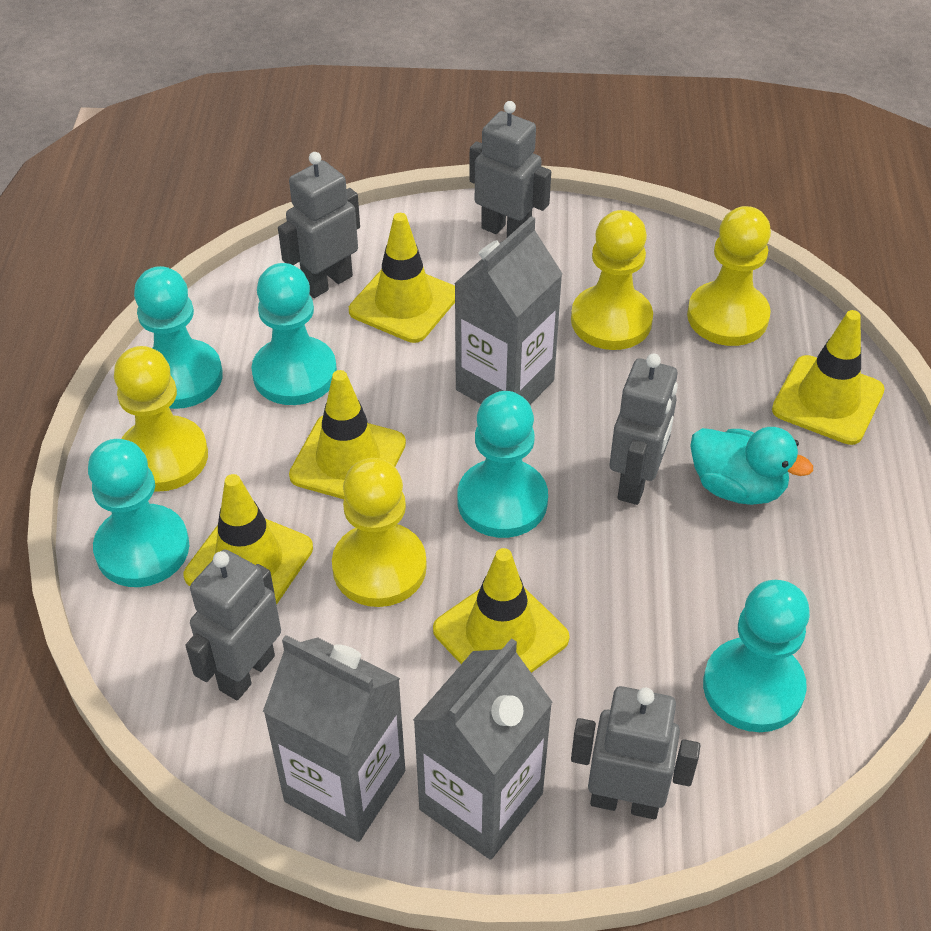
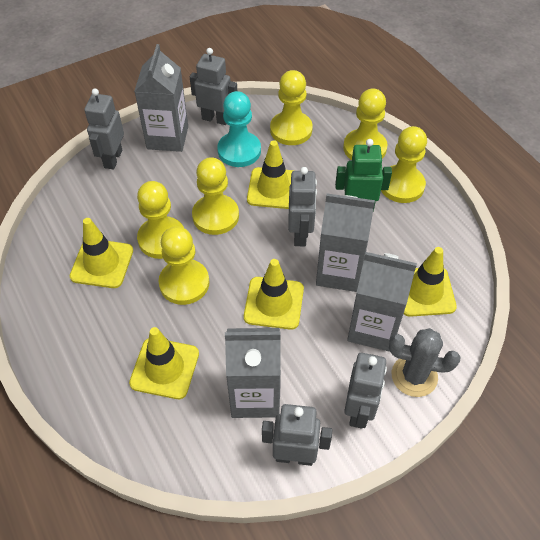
green robot: 0 -> 1
grey cactus: 0 -> 1
grey carton: 3 -> 4
turquoise duck: 1 -> 0
turquoise pawn: 5 -> 1
yellow pawn: 4 -> 6

